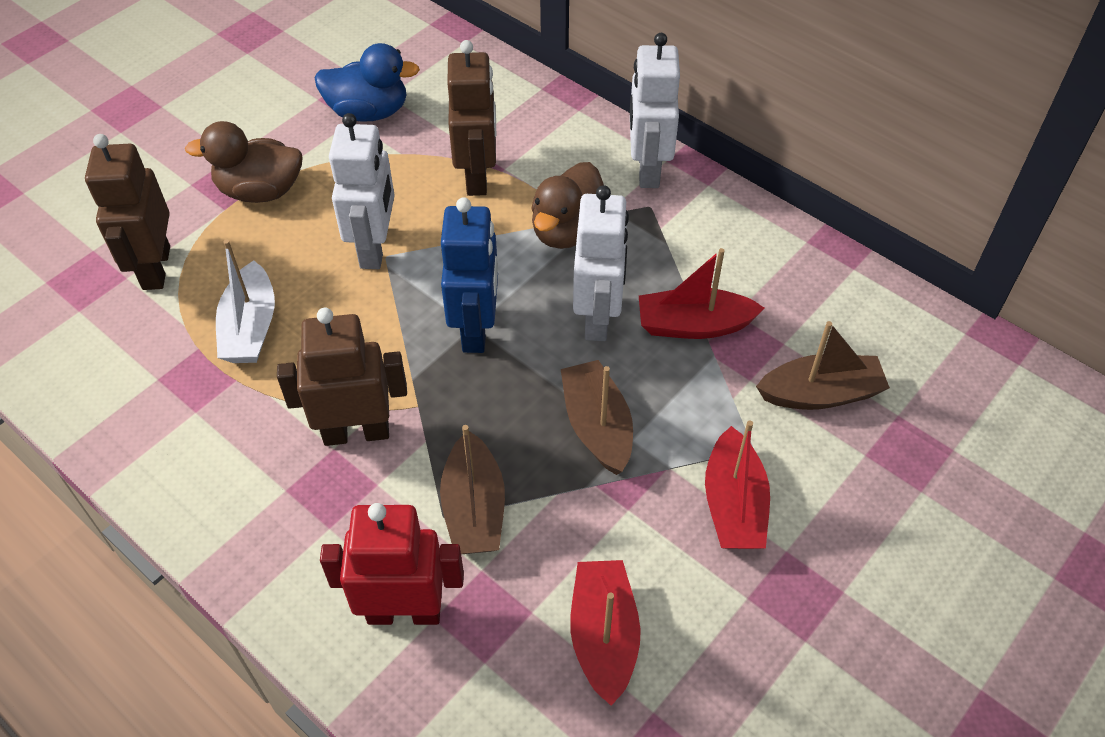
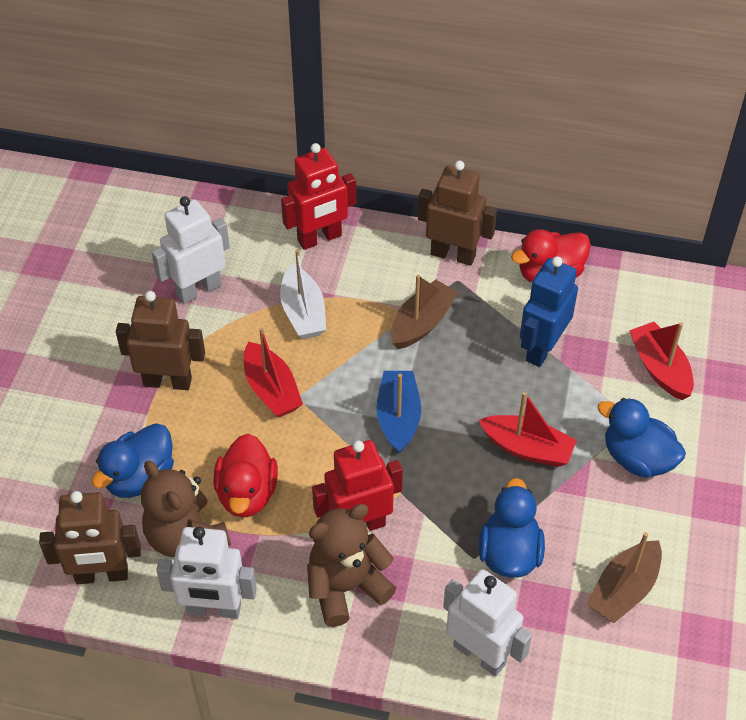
blue boat: 0 -> 1
blue duck: 1 -> 3
brown boat: 3 -> 2
brown duck: 2 -> 0
brown teddy bear: 0 -> 2
red duck: 0 -> 2
red robot: 1 -> 2

